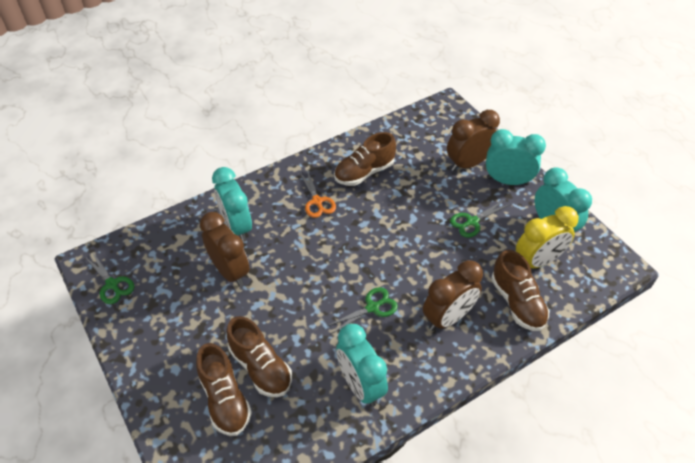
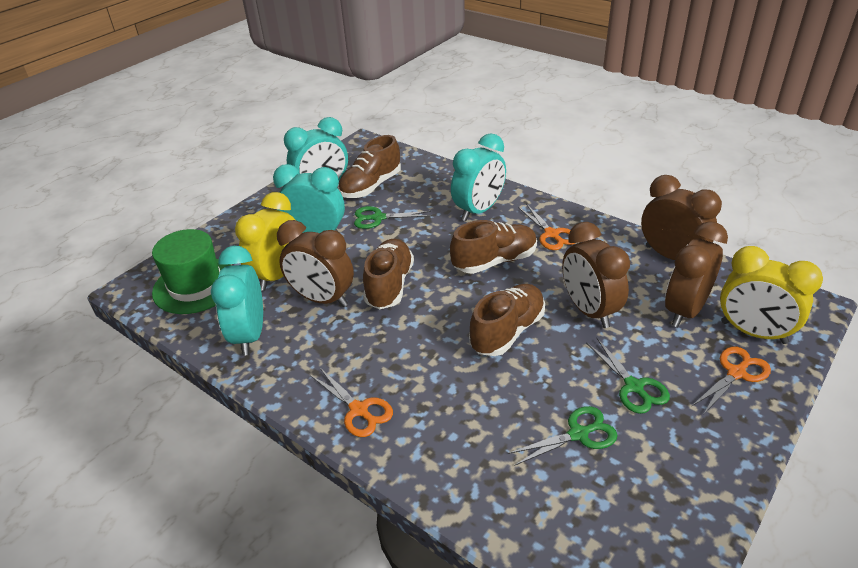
brown clock: 3 -> 4
green hat: 0 -> 1
orange scissors: 1 -> 3
yellow clock: 1 -> 2

